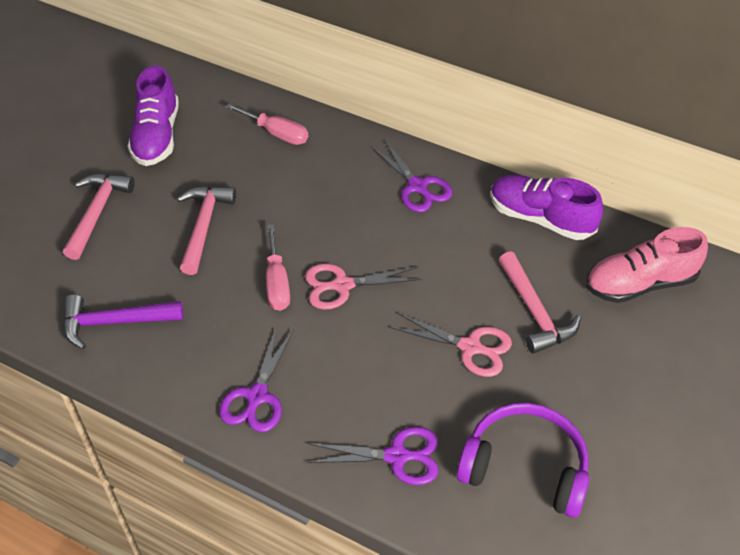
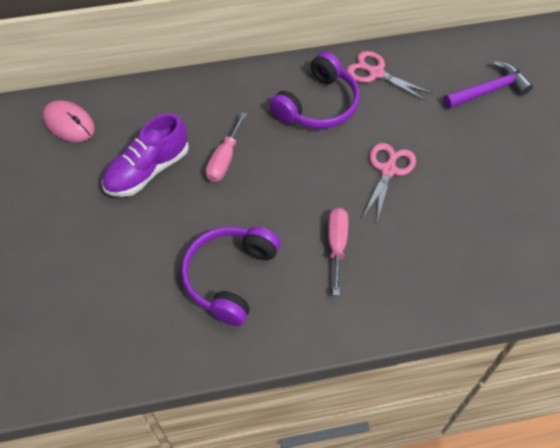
pink hammer: 3 -> 0
pink mouse: 0 -> 1
pink shoe: 1 -> 0
purple headphones: 1 -> 2
purple scissors: 3 -> 0
purple shoe: 2 -> 1

